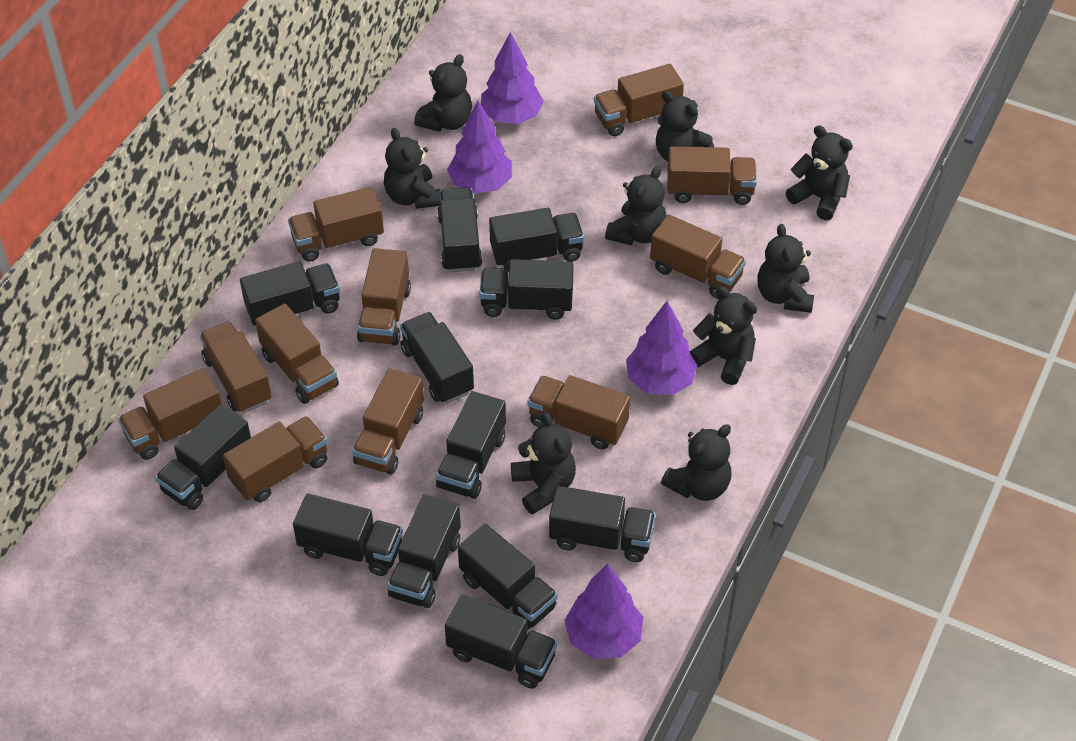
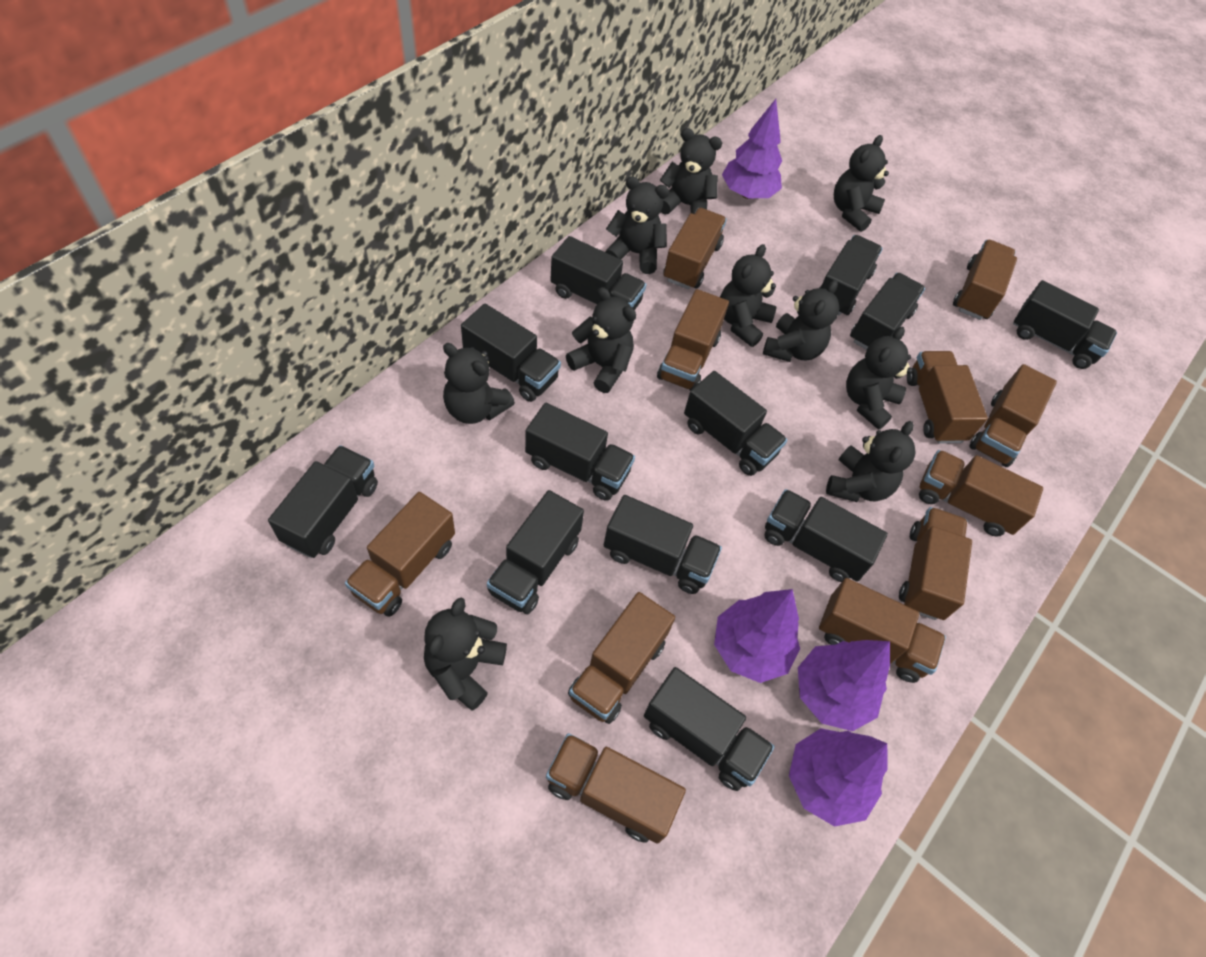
black teddy bear: 9 -> 10

